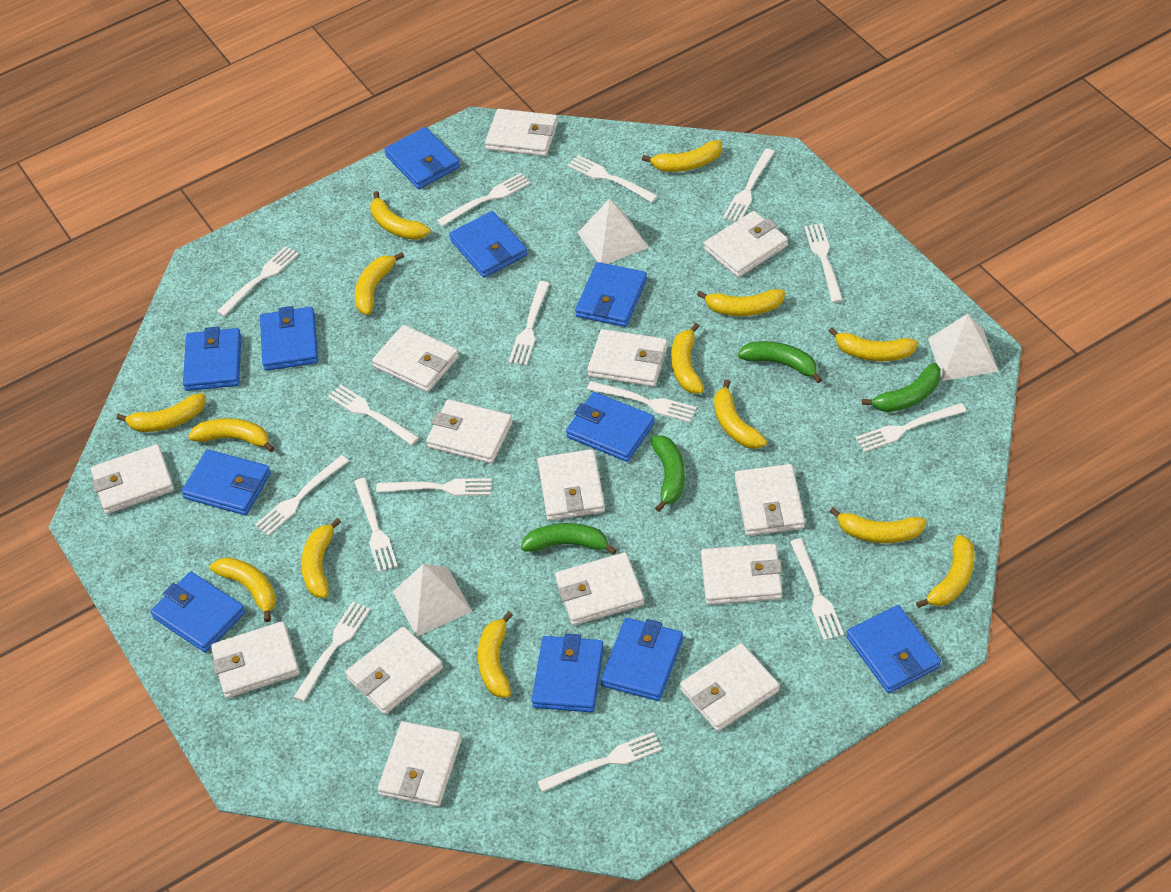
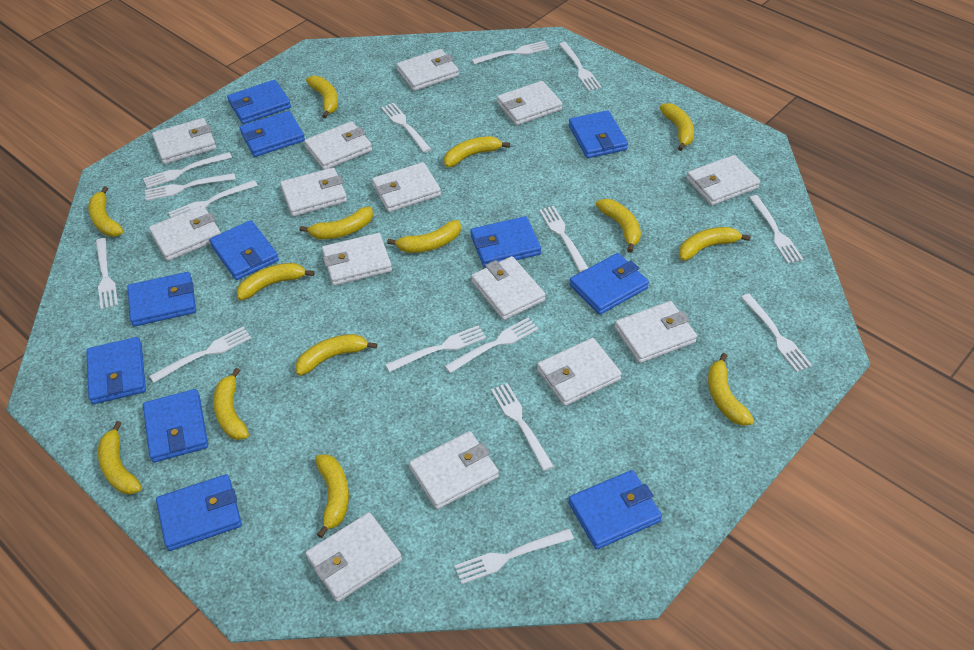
green banana: 4 -> 0
white pyramid: 3 -> 0

